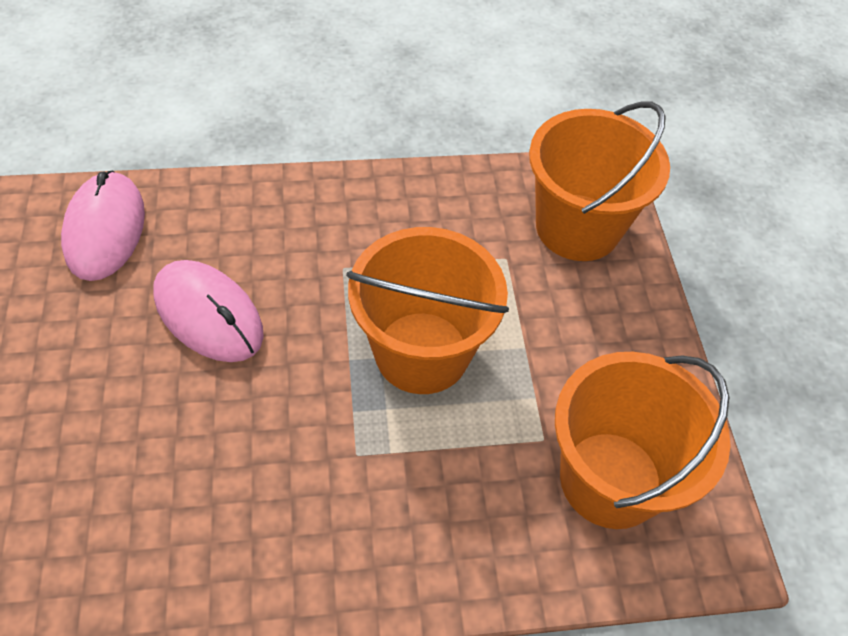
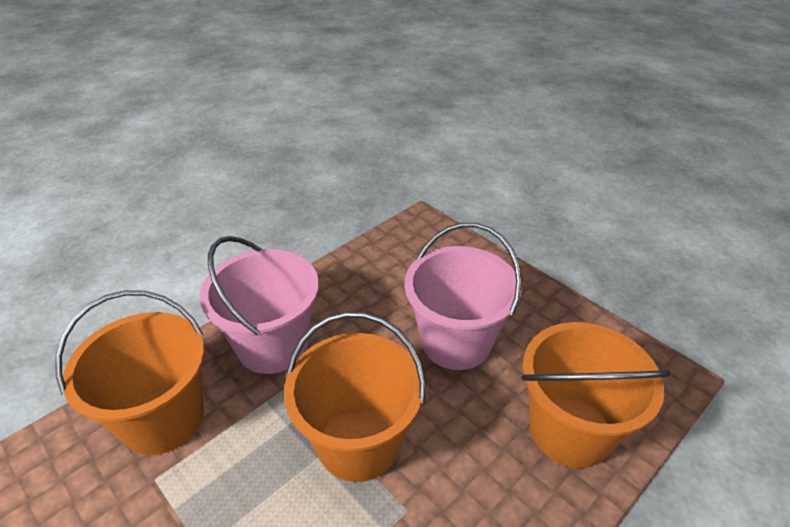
pink bucket: 0 -> 2
pink mouse: 2 -> 0

